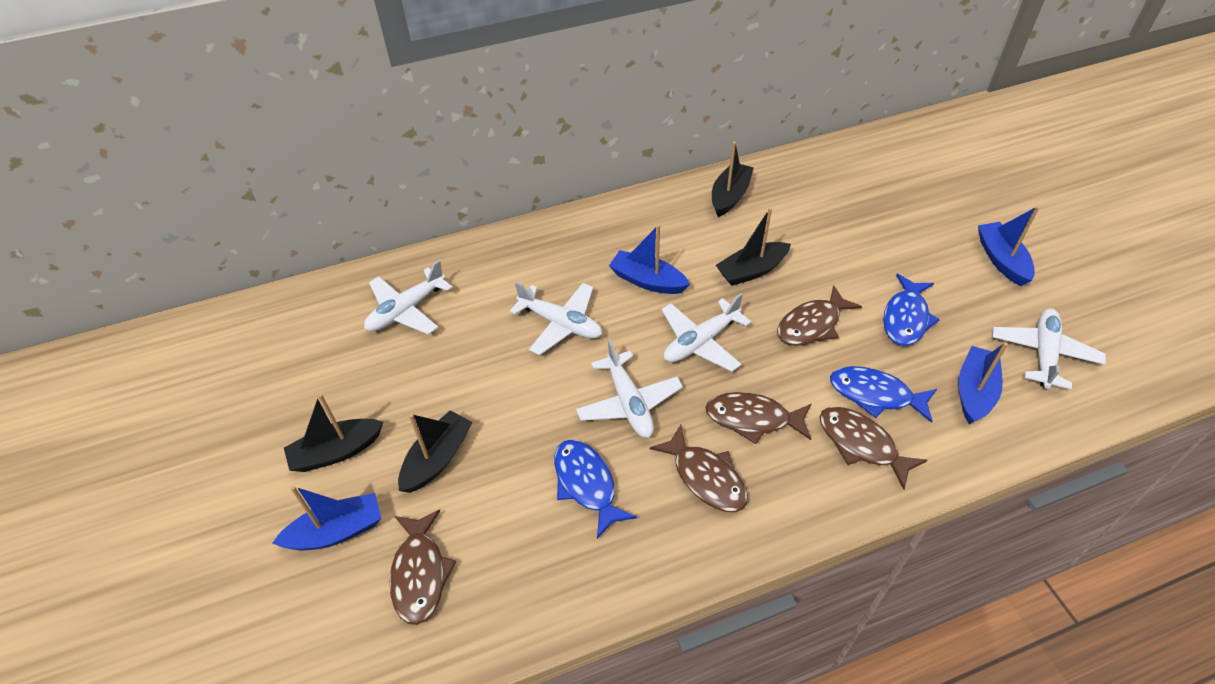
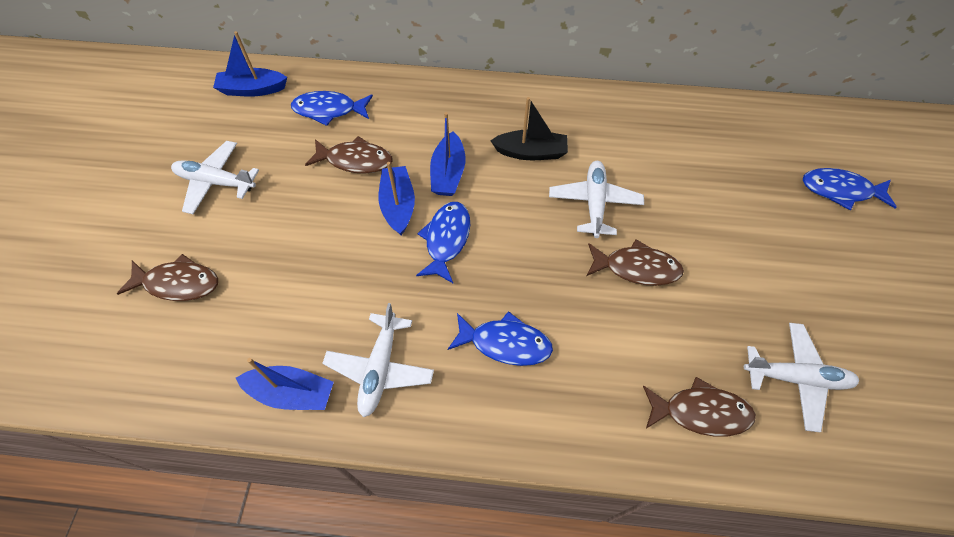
black boat: 4 -> 1
blue fish: 3 -> 4
brown fish: 5 -> 4
white plane: 5 -> 4

